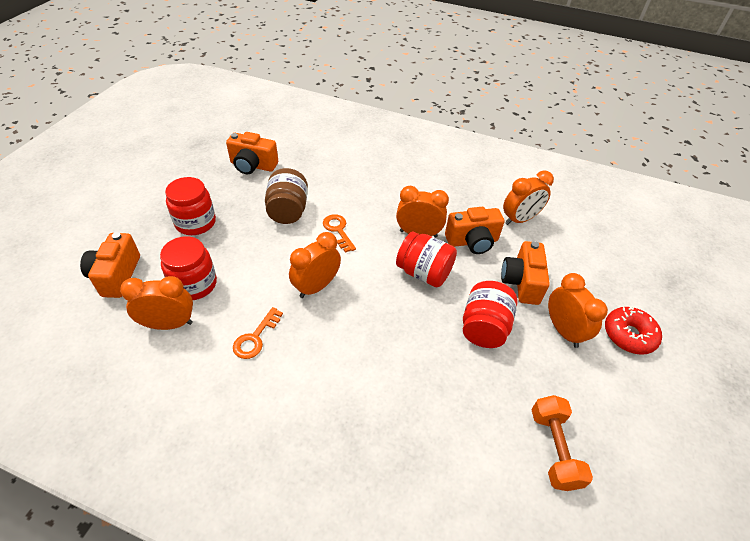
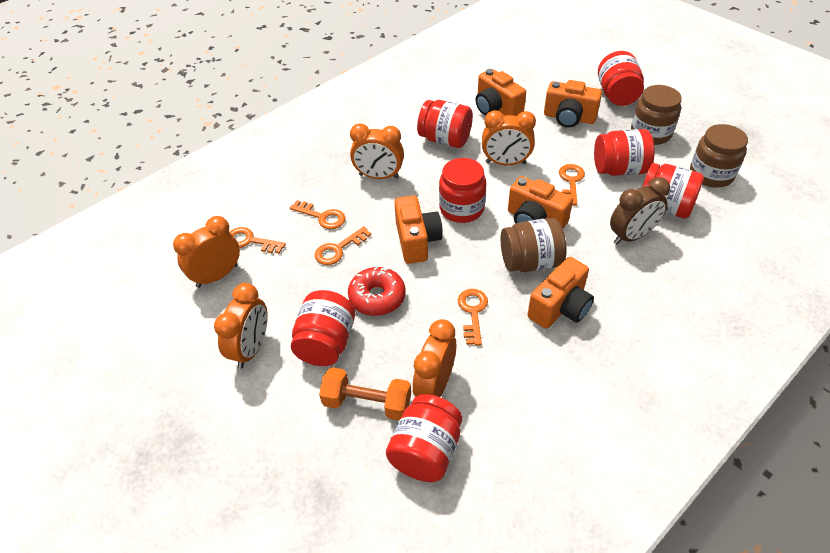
brown clock: 0 -> 1
brown jar: 1 -> 3
orange camera: 4 -> 5
orange key: 2 -> 5
red jar: 4 -> 7

